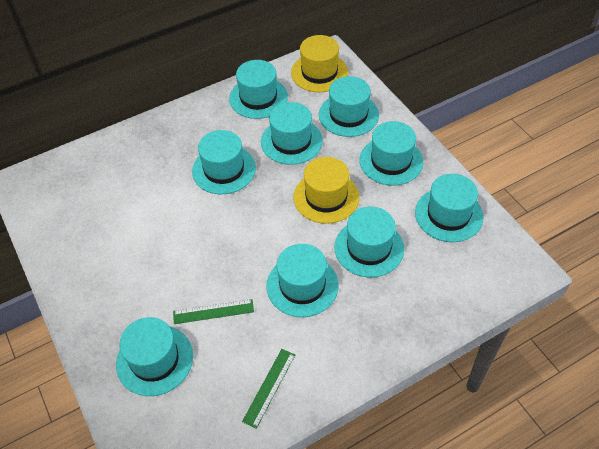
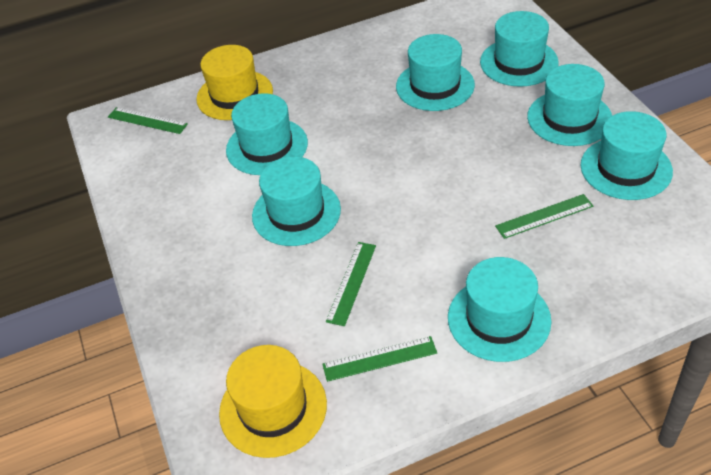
green ruler: 2 -> 4
turquoise hat: 9 -> 7

